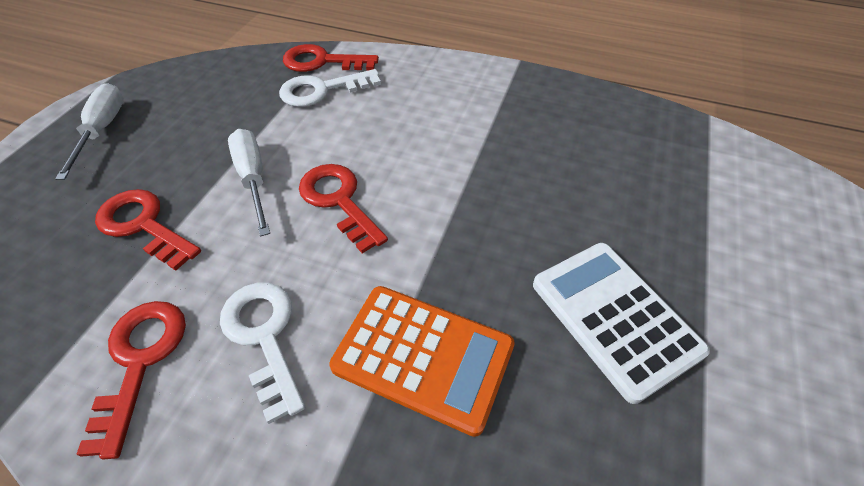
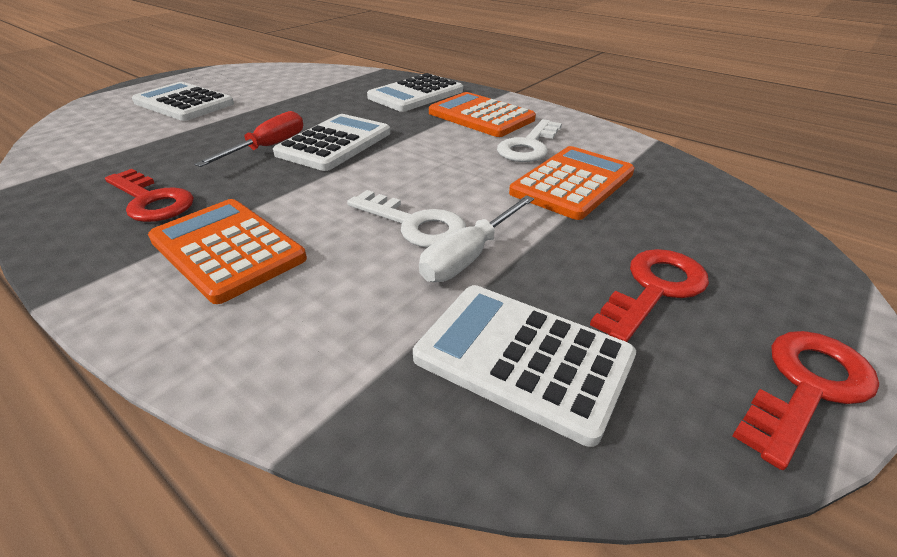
orange calculator: 1 -> 3
red key: 4 -> 3
red screwdriver: 0 -> 1
white calculator: 1 -> 4
white screwdriver: 2 -> 1

